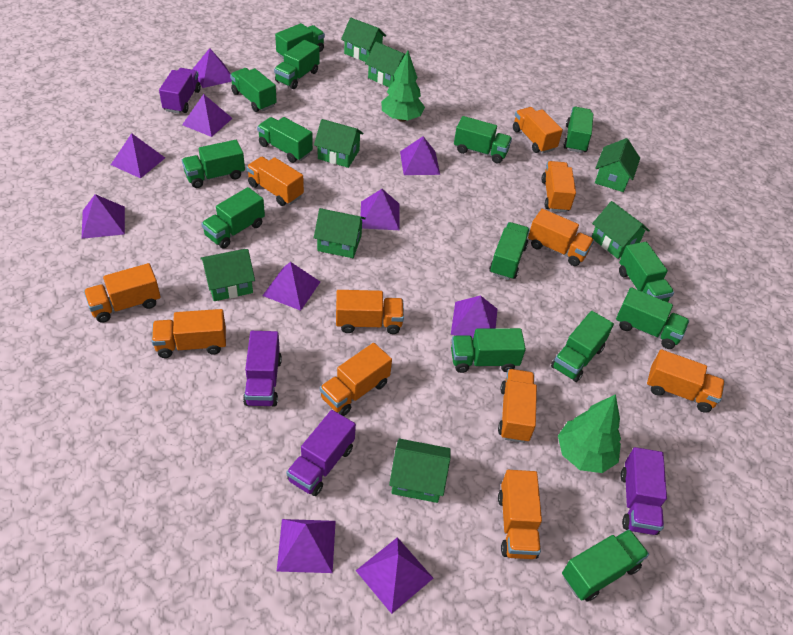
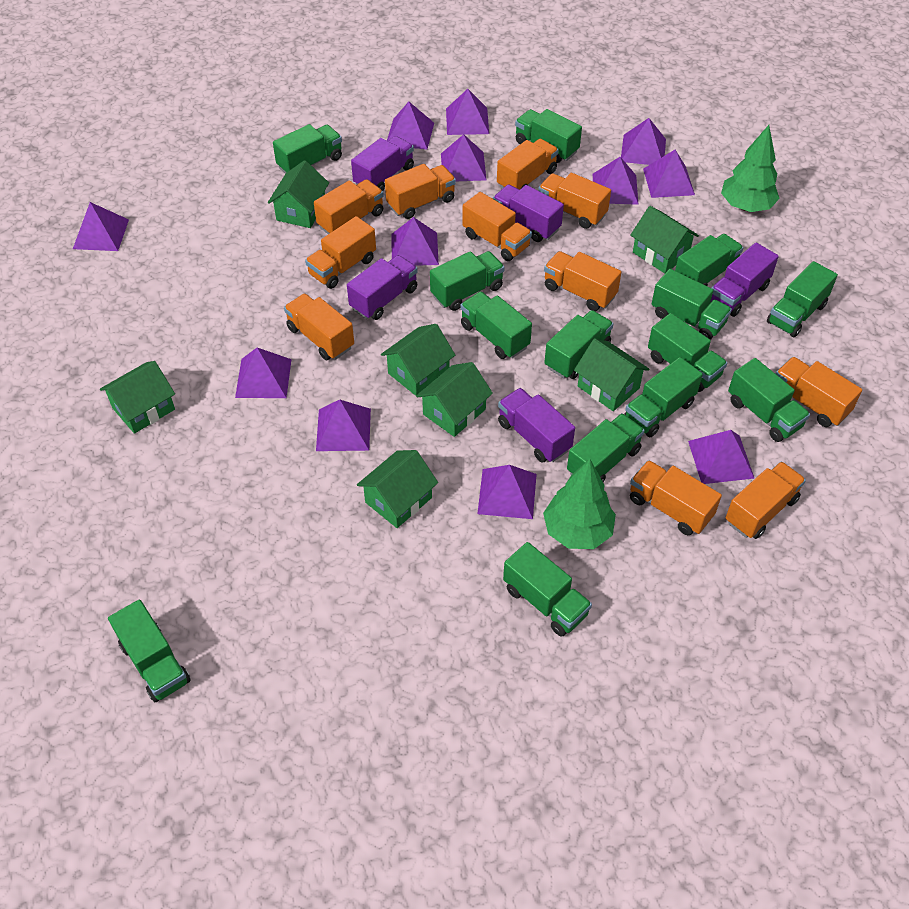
green house: 8 -> 7
purple pyramid: 10 -> 12
purple truck: 4 -> 5

